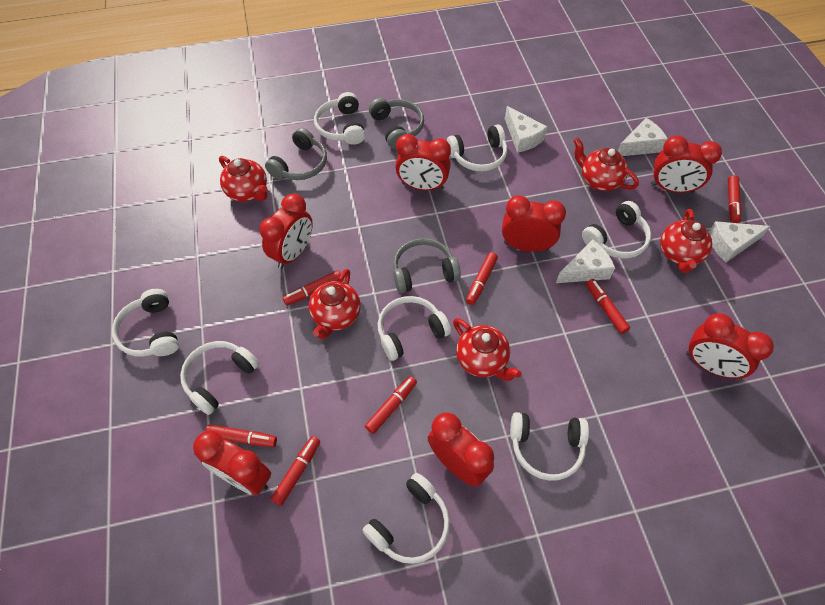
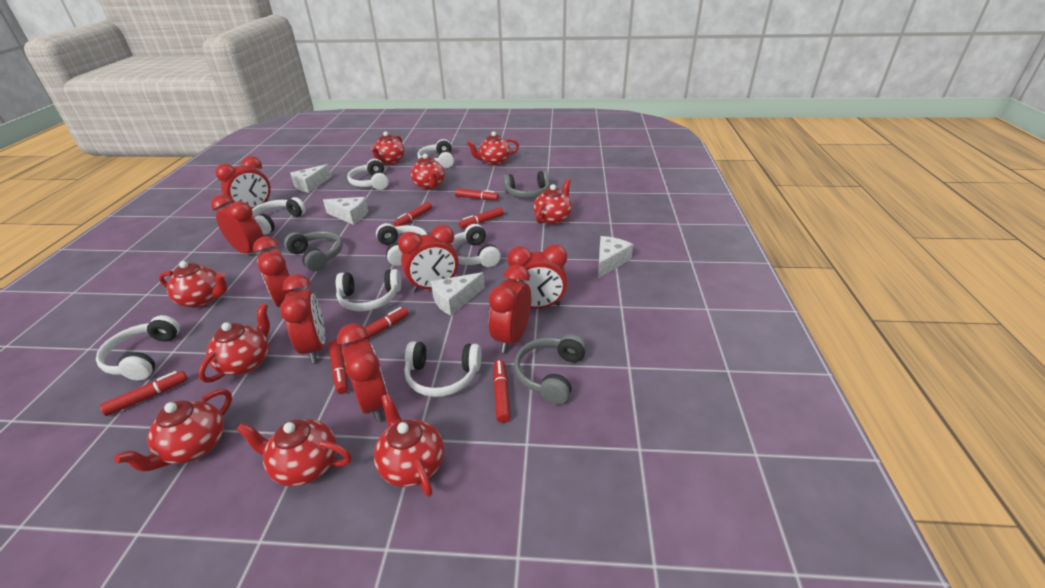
red clock: 7 -> 8
red teapot: 5 -> 9

